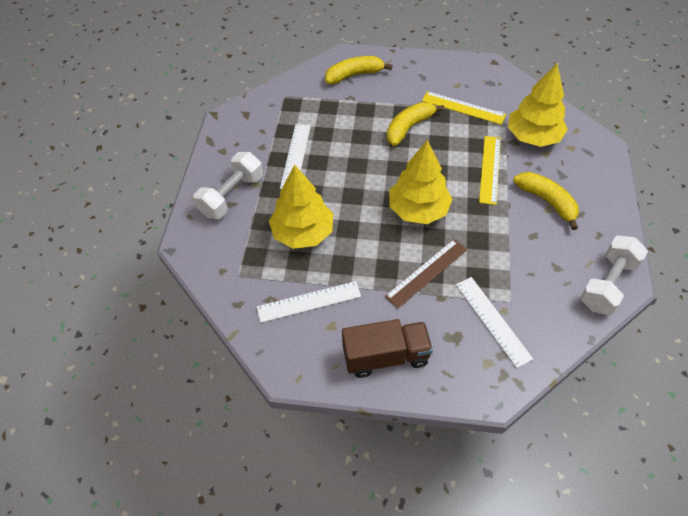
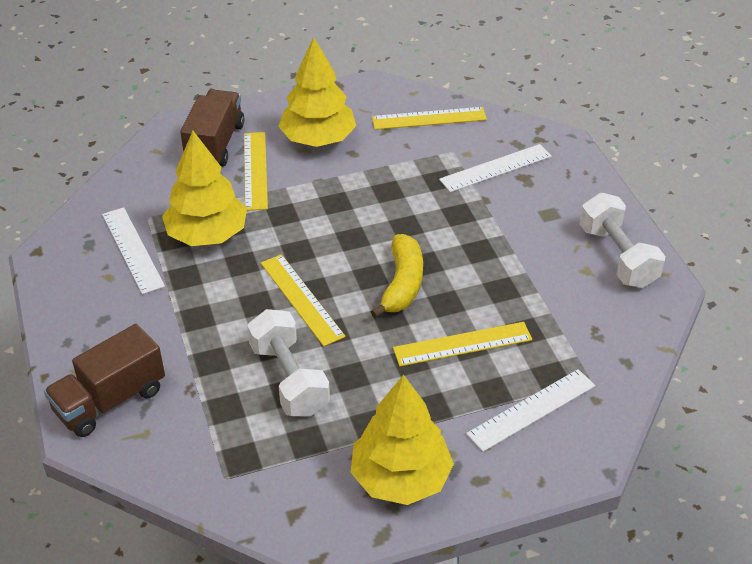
brown ruler: 1 -> 0
brown truck: 1 -> 2
yellow banana: 3 -> 1
yellow ruler: 2 -> 4

